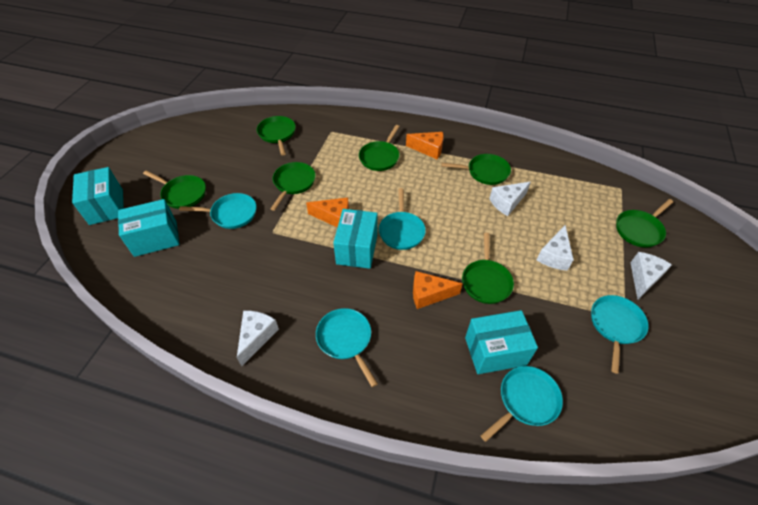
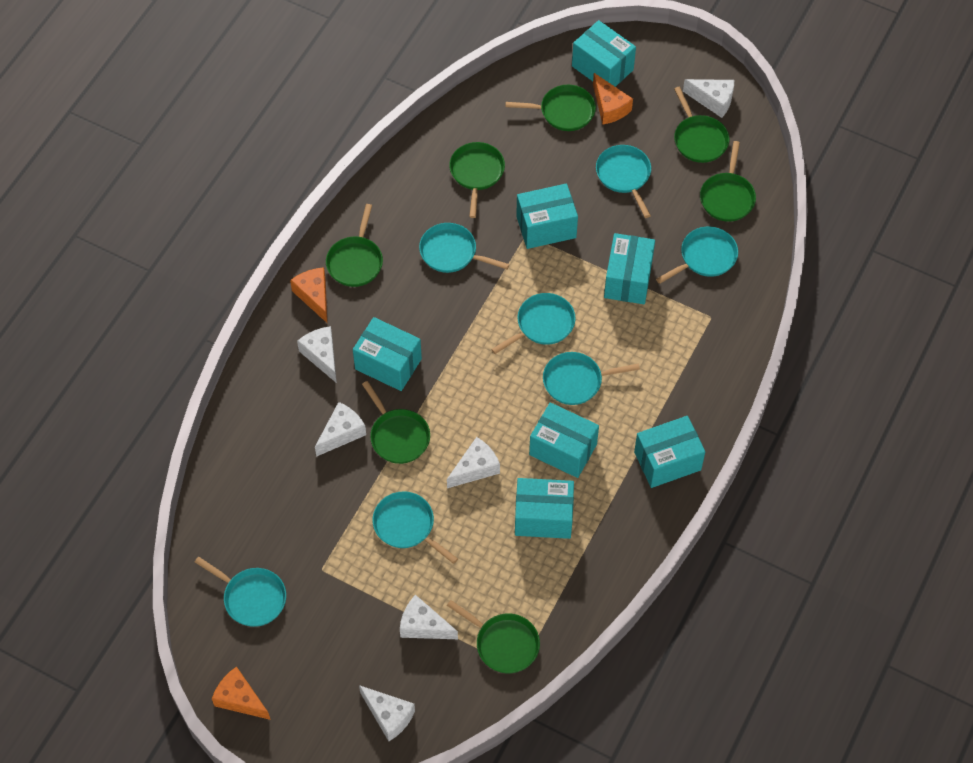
turquoise box: 4 -> 7
turquoise pan: 5 -> 7
white cheese: 4 -> 6

